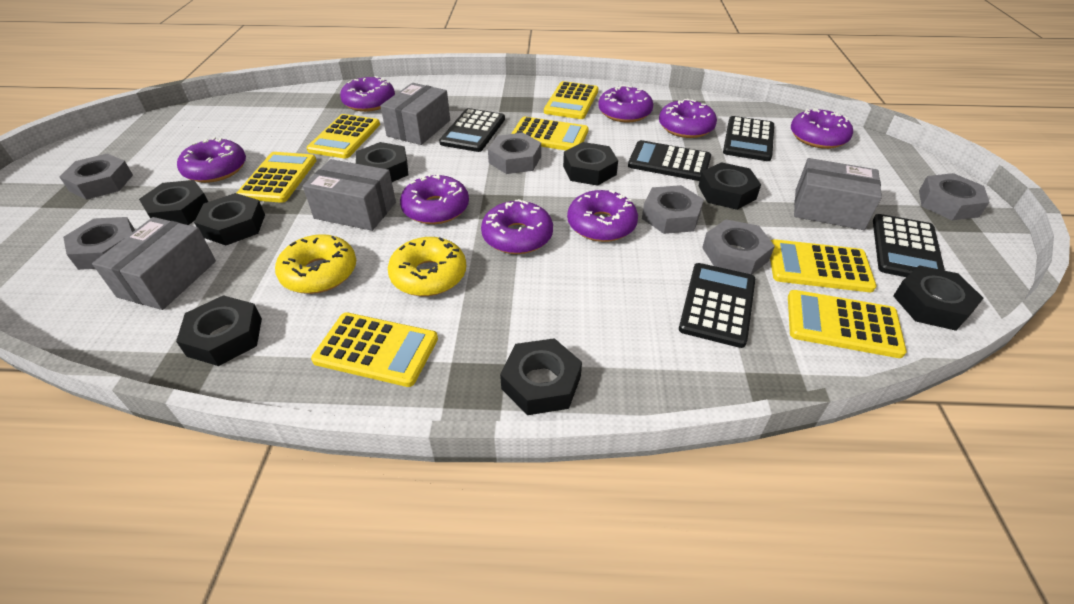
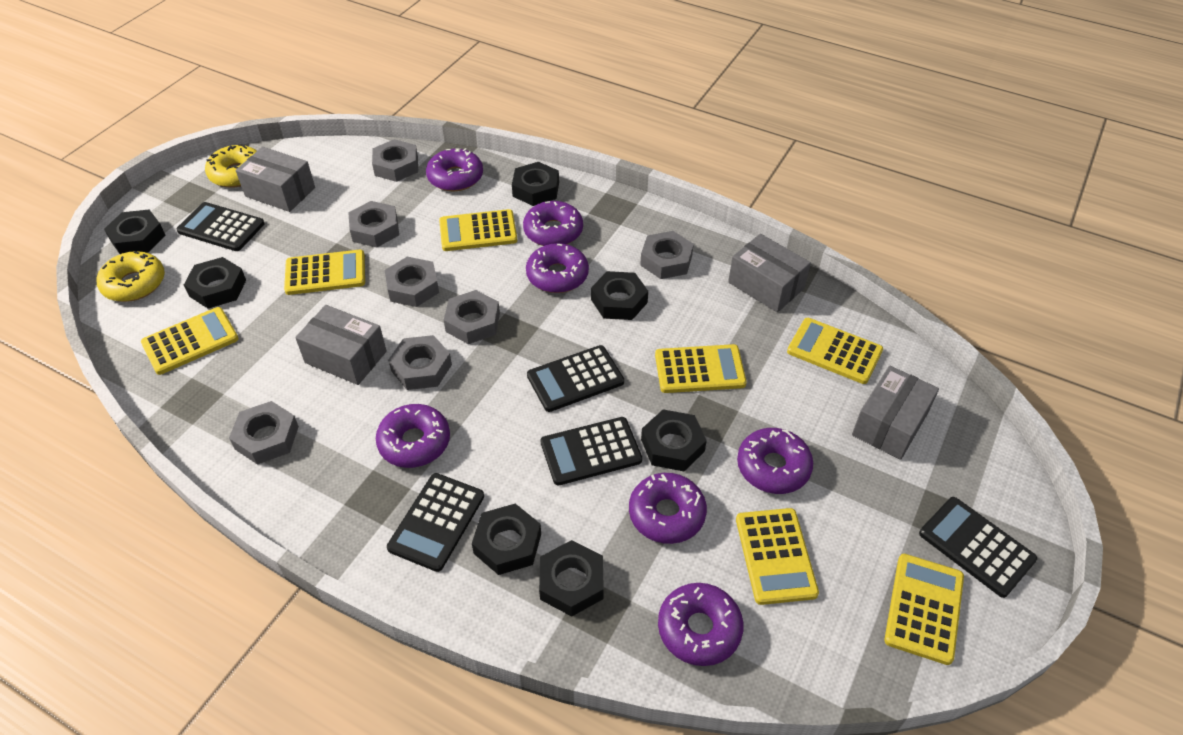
black nut: 8 -> 7
grey nut: 6 -> 7
purple donut: 8 -> 7

